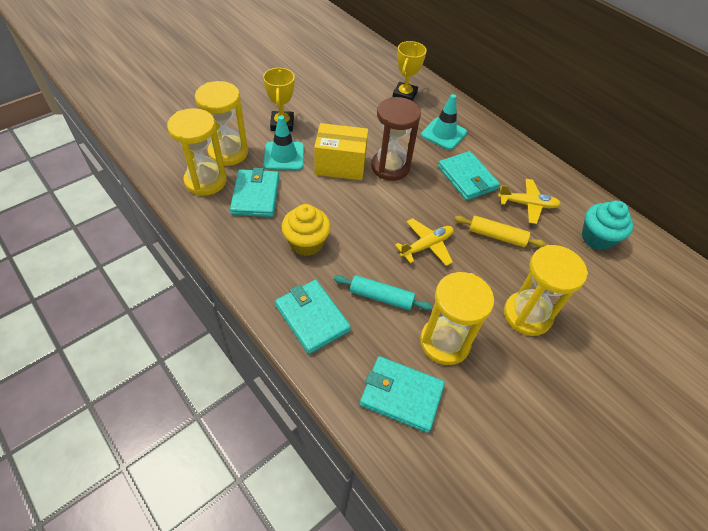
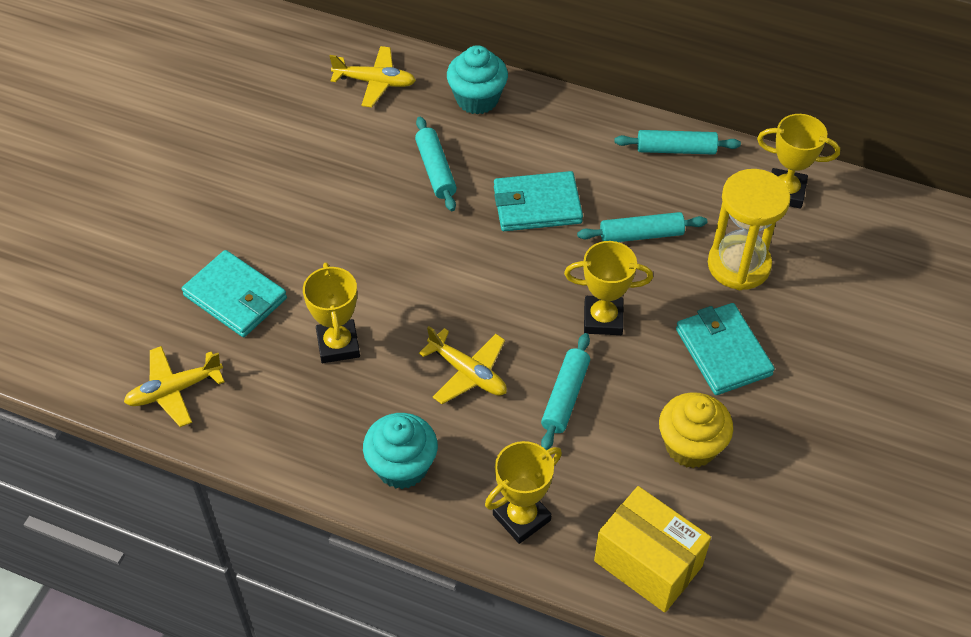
brown hourglass: 1 -> 0
turquoise cupcake: 1 -> 2
turquoise rolling pin: 1 -> 4
turquoise traffic cone: 2 -> 0
turquoise wallet: 4 -> 3
yellow hourglass: 4 -> 1
yellow plane: 2 -> 3
yellow rolling pin: 1 -> 0
yellow trophy: 2 -> 4

